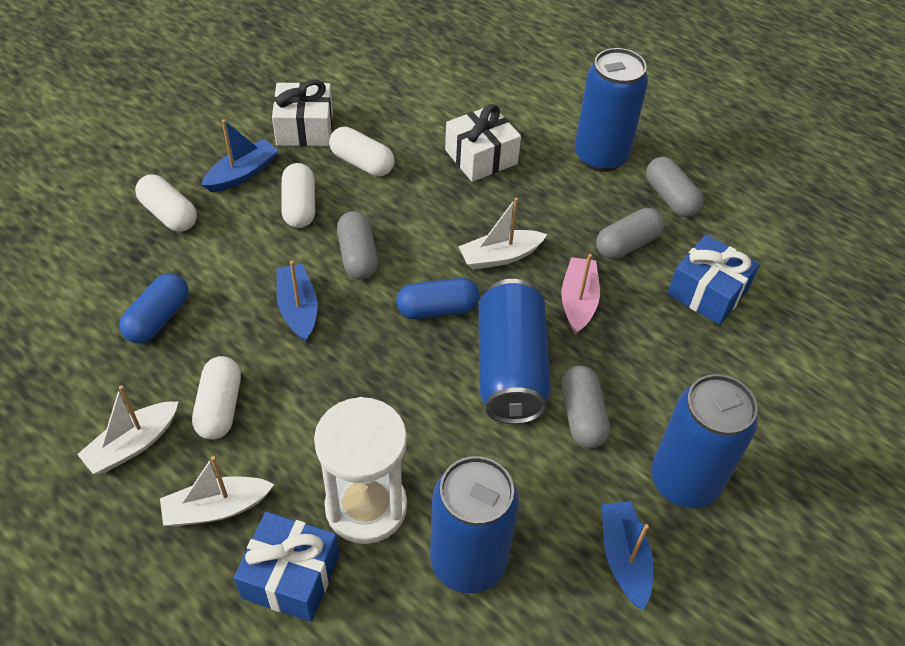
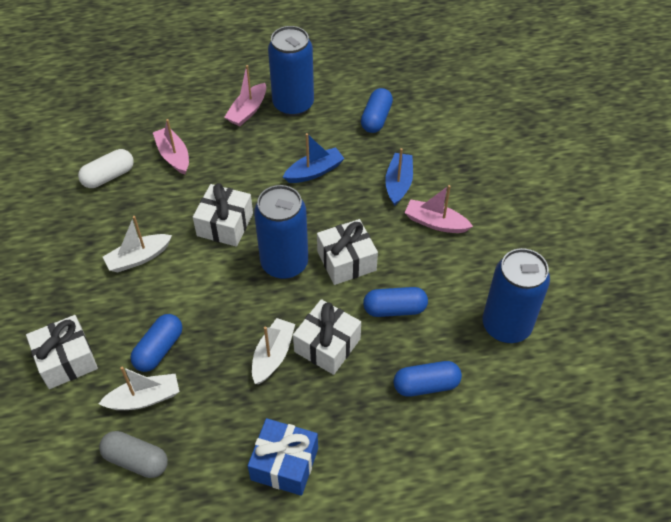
blue boat: 3 -> 2
blue can: 4 -> 3
blue capsule: 2 -> 4
blue gift: 2 -> 1
grey capsule: 4 -> 1
pink boat: 1 -> 3
white capsule: 4 -> 1
white gift: 2 -> 4
white hourglass: 1 -> 0

